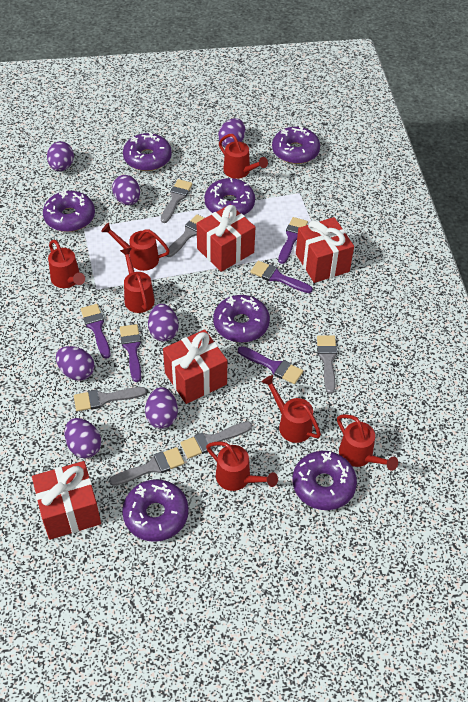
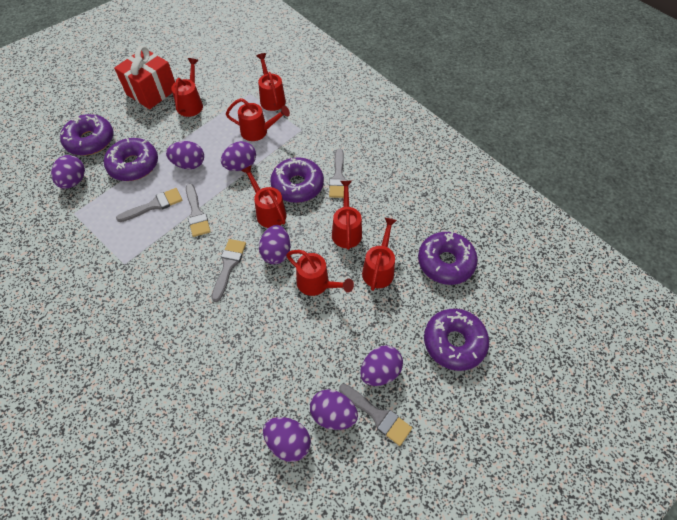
grey brush: 6 -> 5
purple brush: 5 -> 0
purple donut: 7 -> 5
red gift: 4 -> 1

